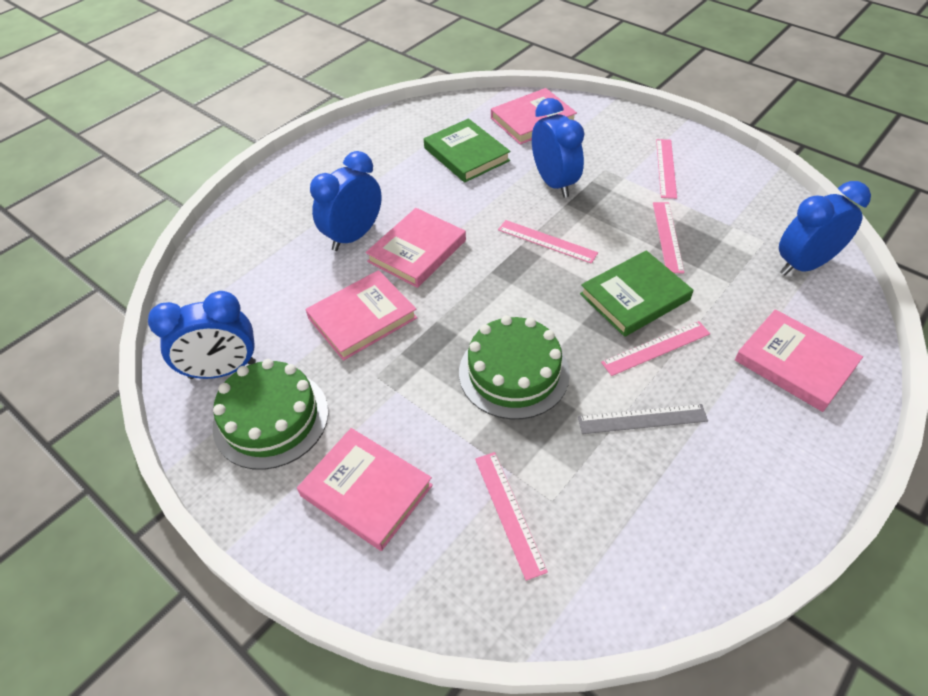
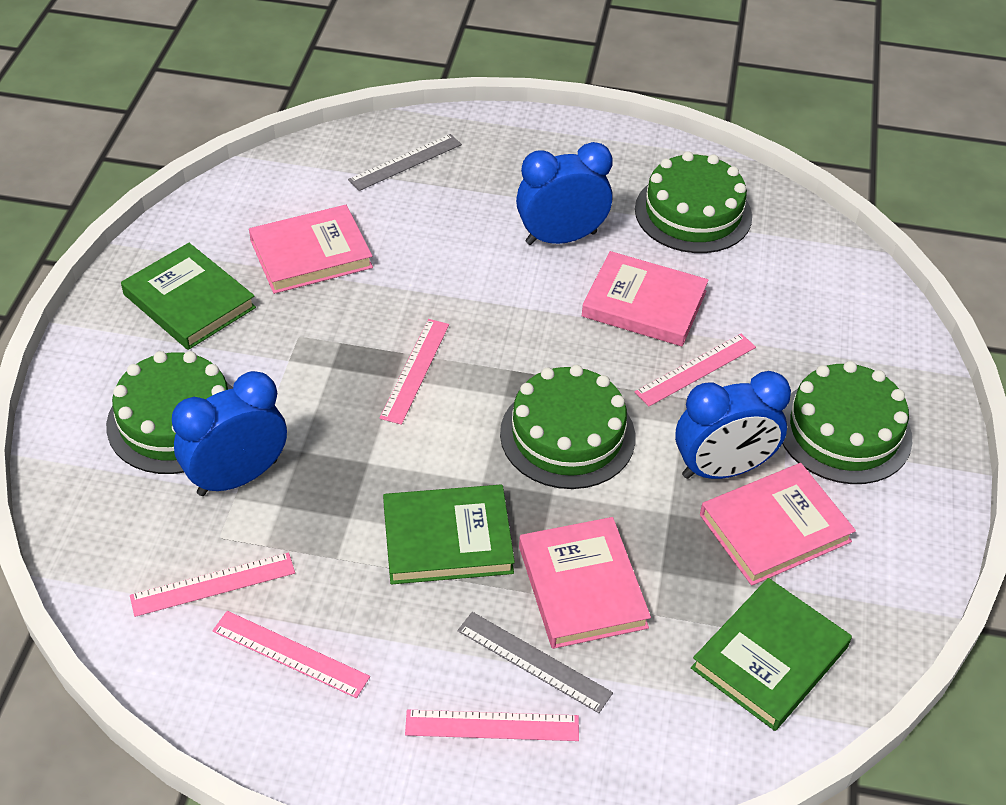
blue clock: 4 -> 3
green book: 2 -> 3
green cake: 2 -> 4
grey ruler: 1 -> 2
pink book: 5 -> 4

